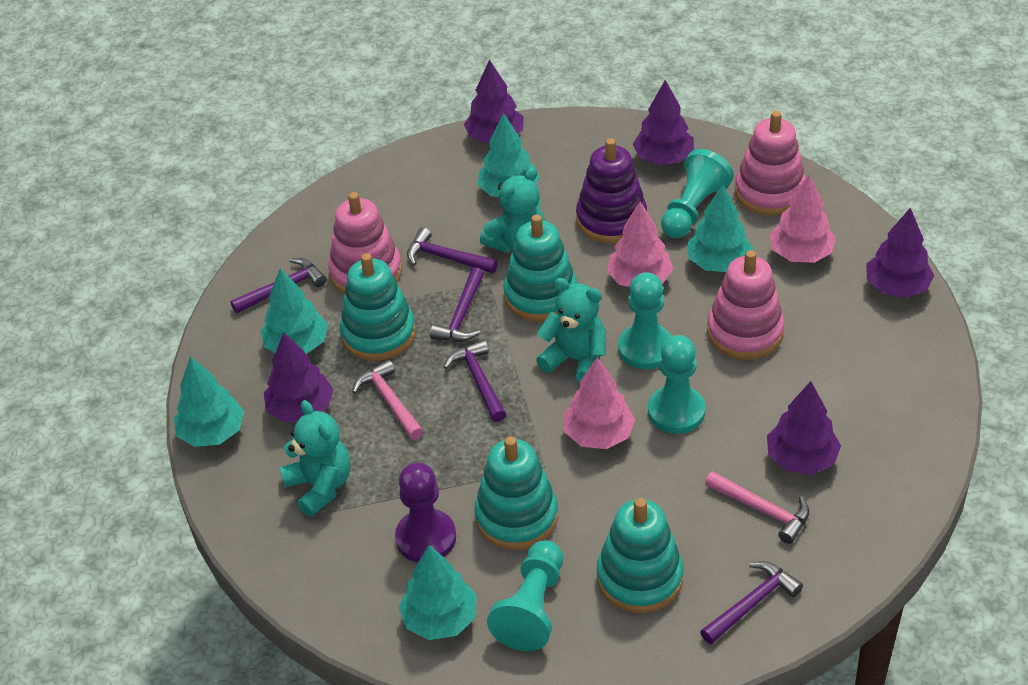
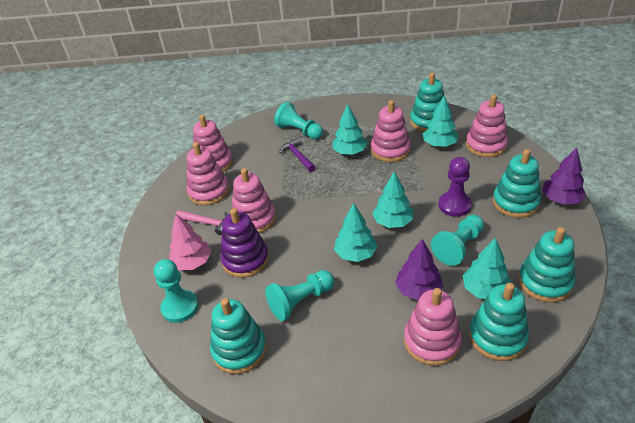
pink hammer: 2 -> 1
pink stacking toy: 3 -> 6
pink tree: 3 -> 1
purple hammer: 5 -> 1
purple tree: 5 -> 2
turquoise stacking toy: 4 -> 5
turquoise teddy bear: 3 -> 0

